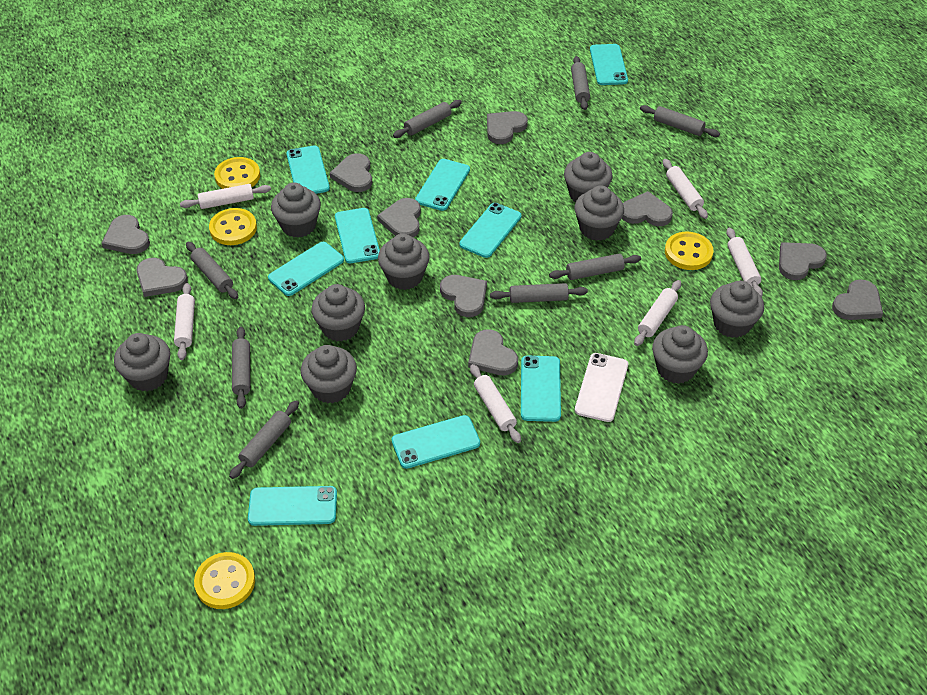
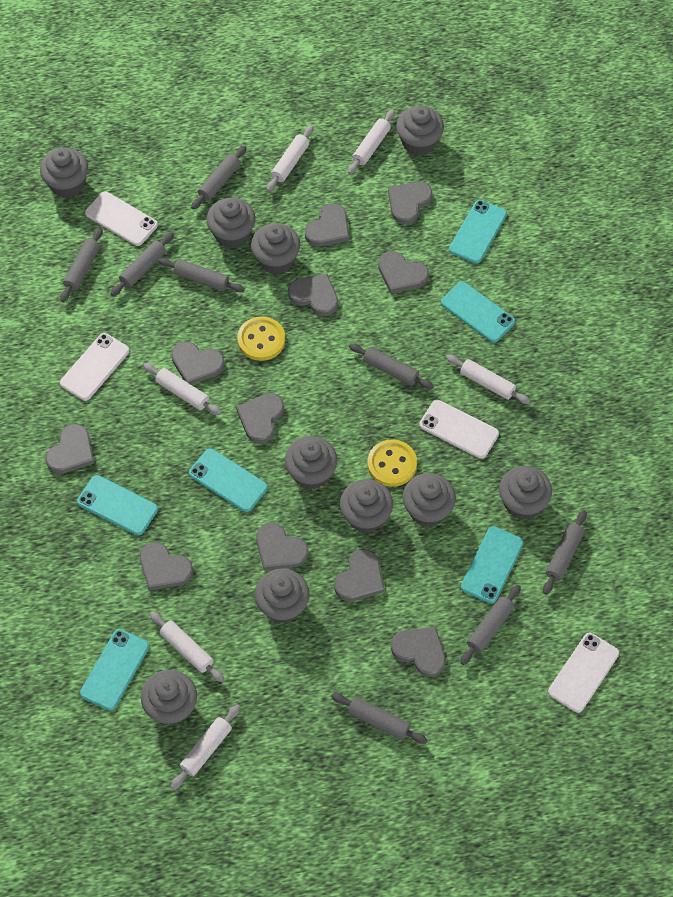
grey cupcake: 9 -> 10
grey heart: 10 -> 11
turquoise phone: 9 -> 6
white phone: 1 -> 4
yellow button: 4 -> 2

